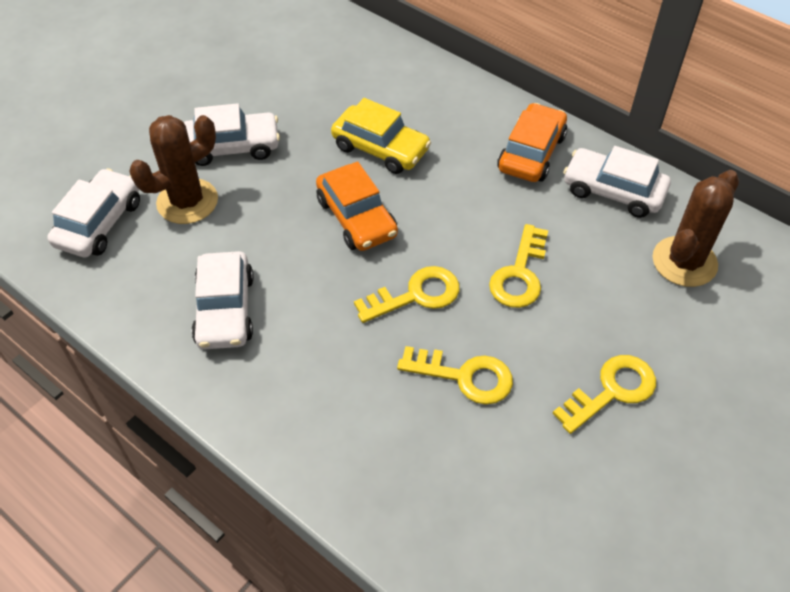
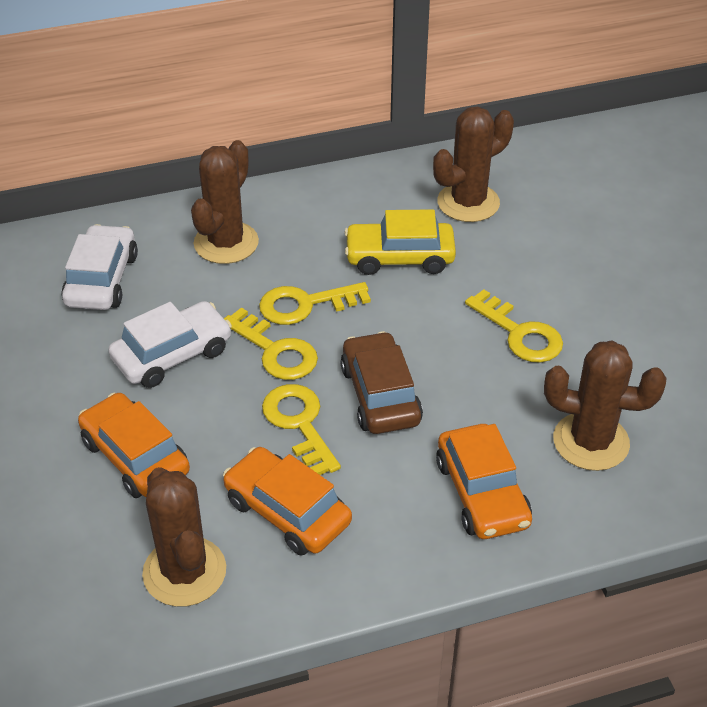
brown cactus: 2 -> 4
brown car: 0 -> 1
orange car: 2 -> 3
white car: 4 -> 2

